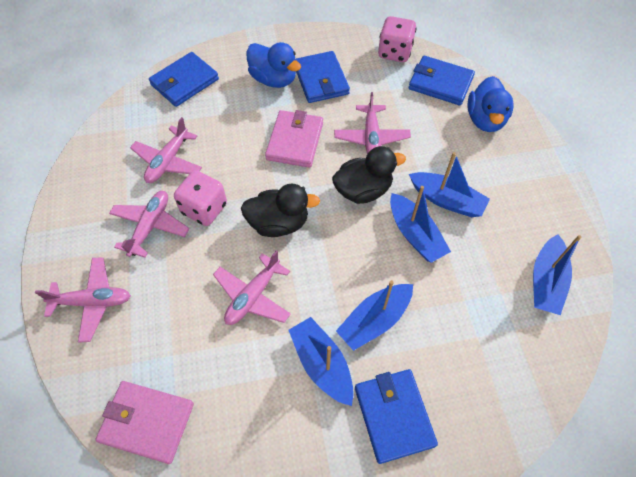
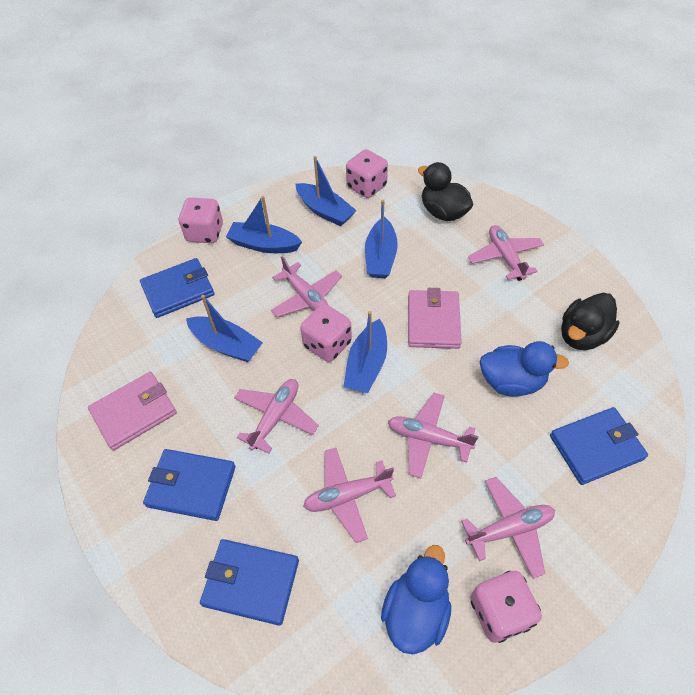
pink dice: 2 -> 4
pink plane: 5 -> 6

